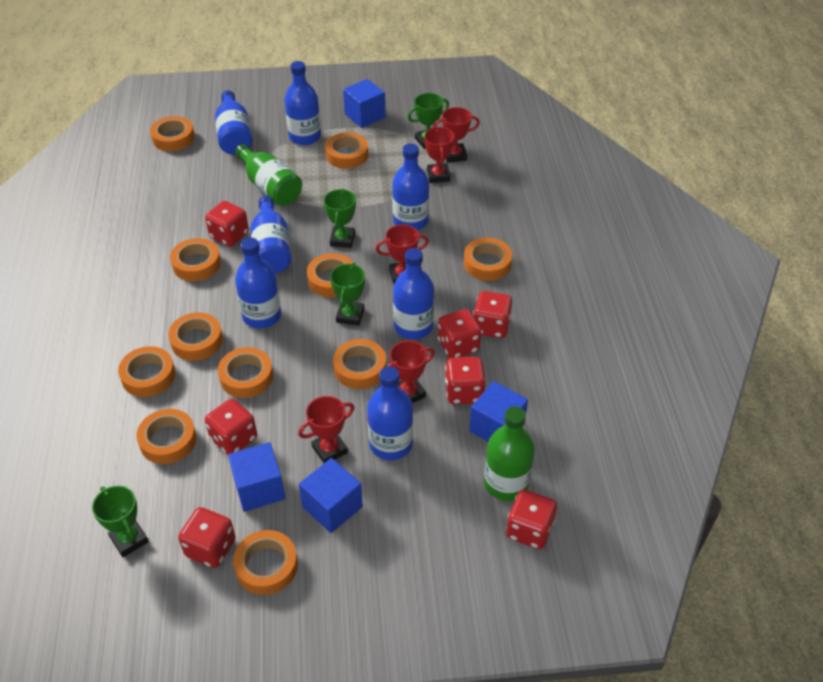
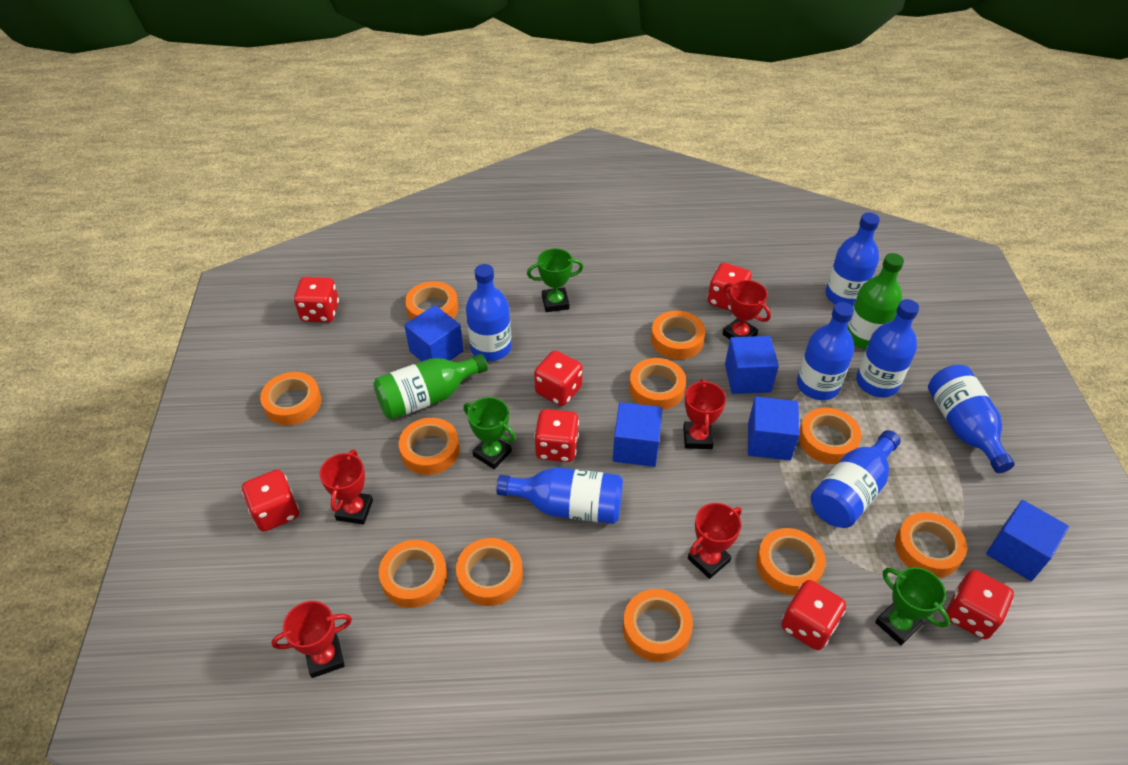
blue cube: 4 -> 5
green trophy: 4 -> 3

